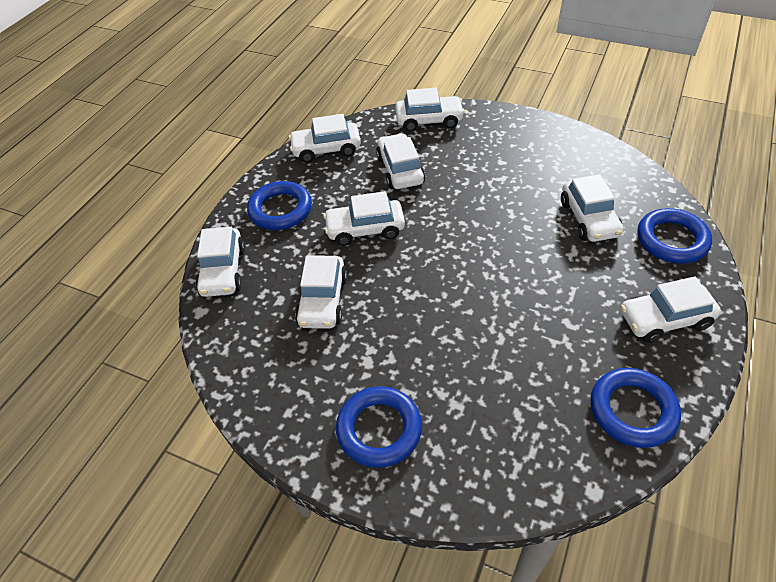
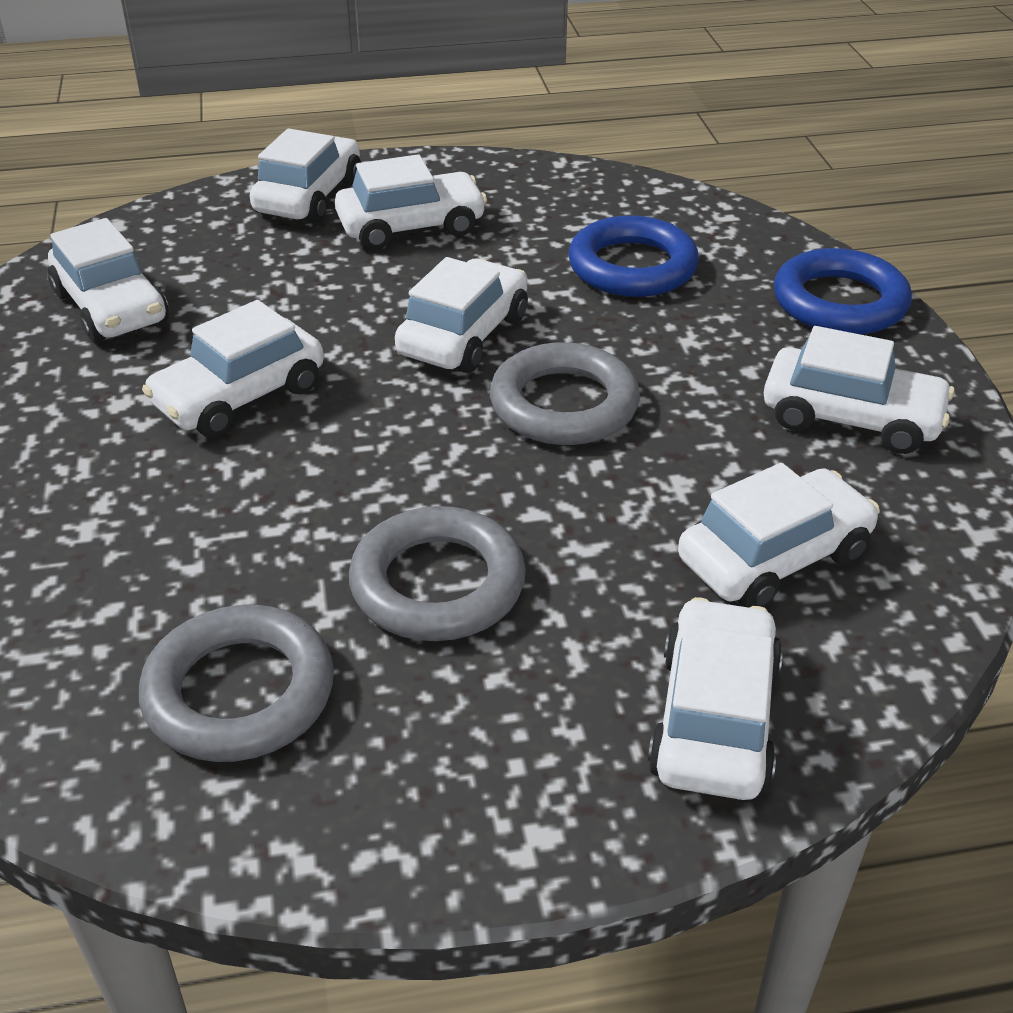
blue ring: 4 -> 2
grey ring: 0 -> 3

